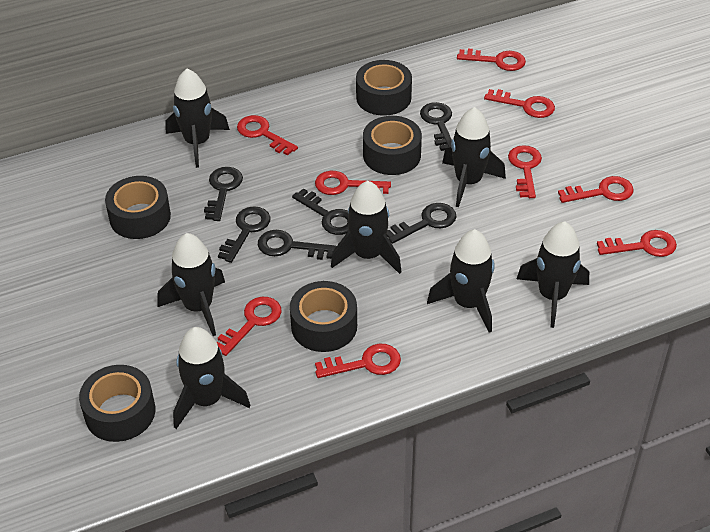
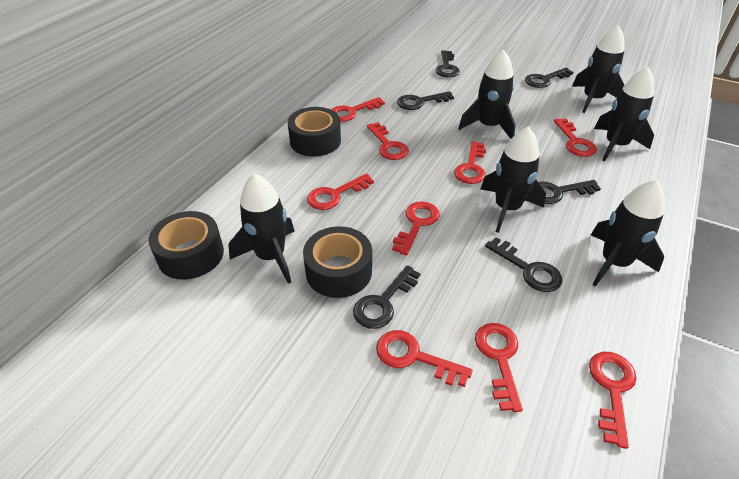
black rocket: 7 -> 6
black tape: 5 -> 3

